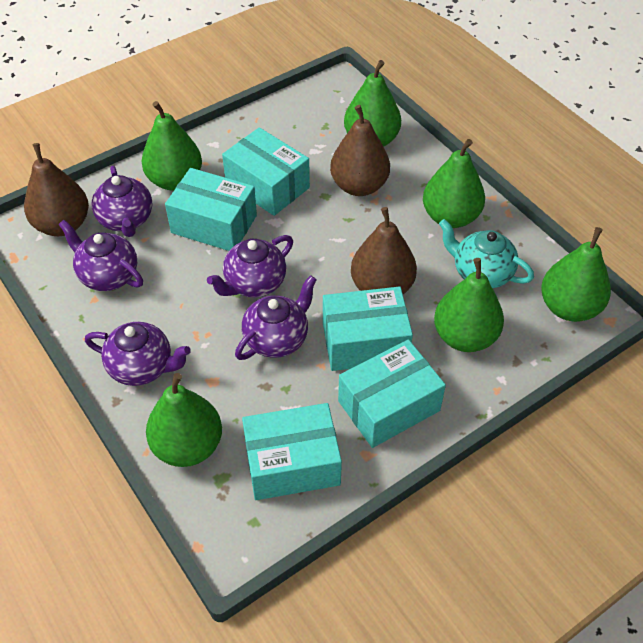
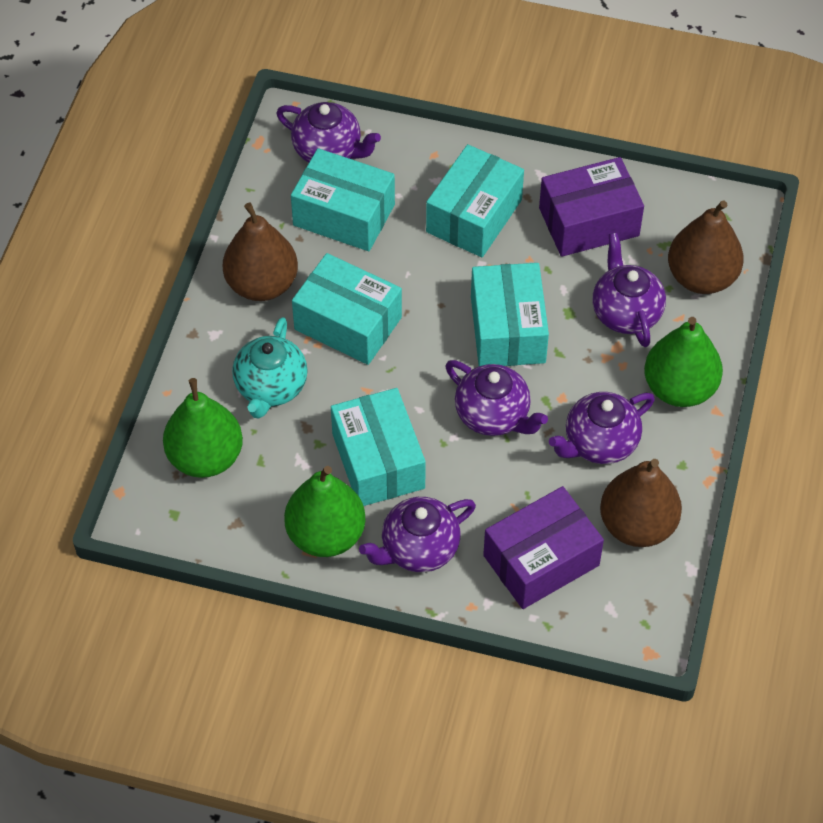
green pear: 6 -> 3
purple box: 0 -> 2

